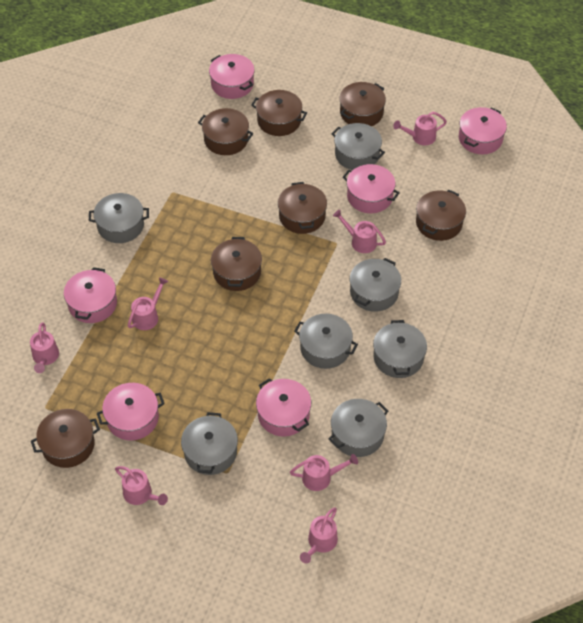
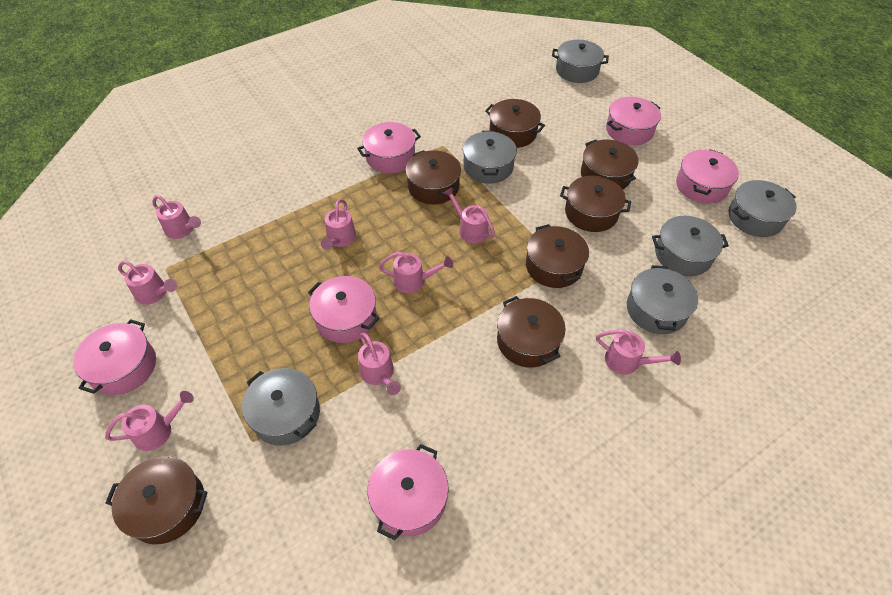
grey pot: 7 -> 6
pink watering can: 7 -> 8

